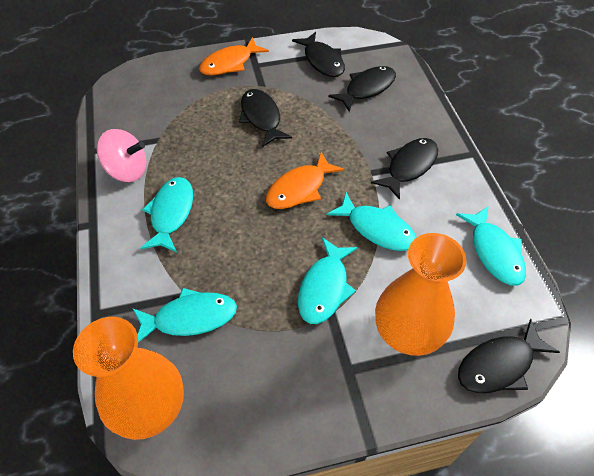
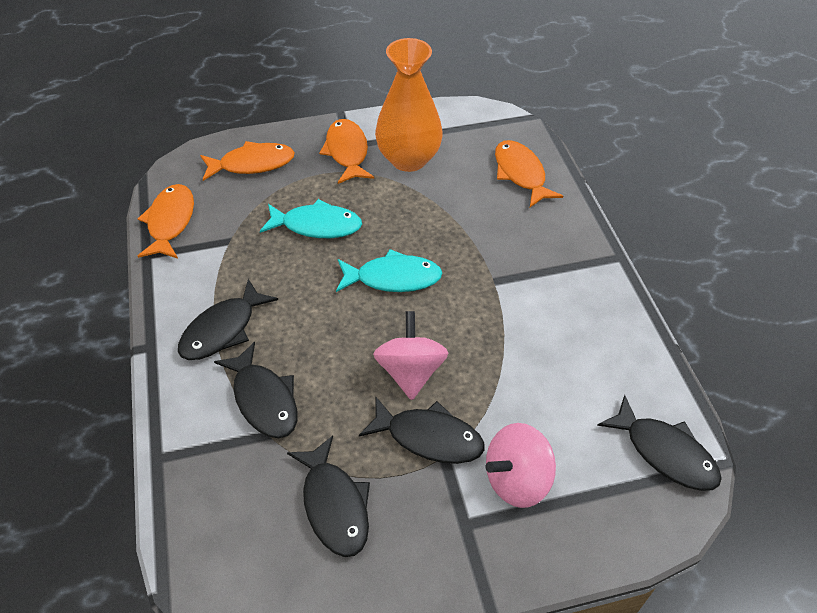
orange fish: 2 -> 4
orange vase: 2 -> 1
pink spinning top: 1 -> 2
turquoise fish: 5 -> 2

